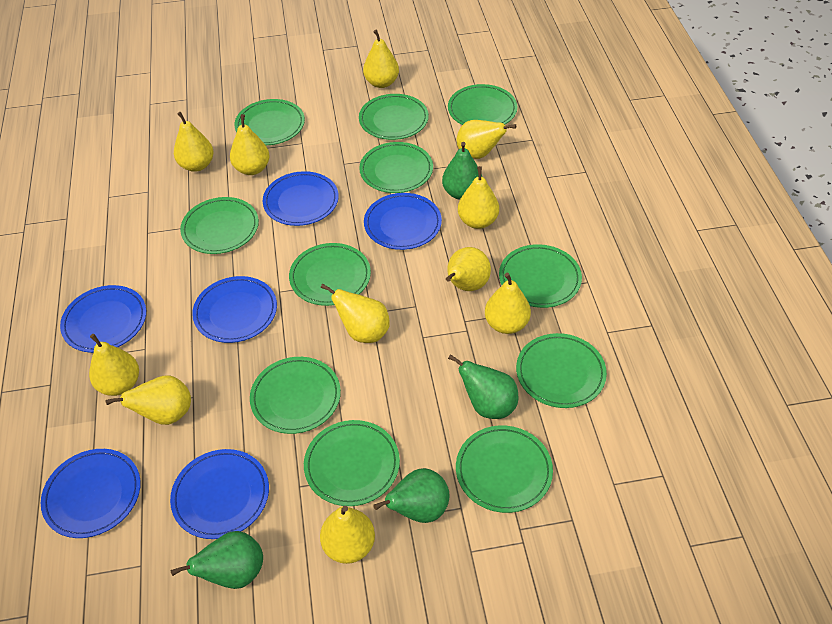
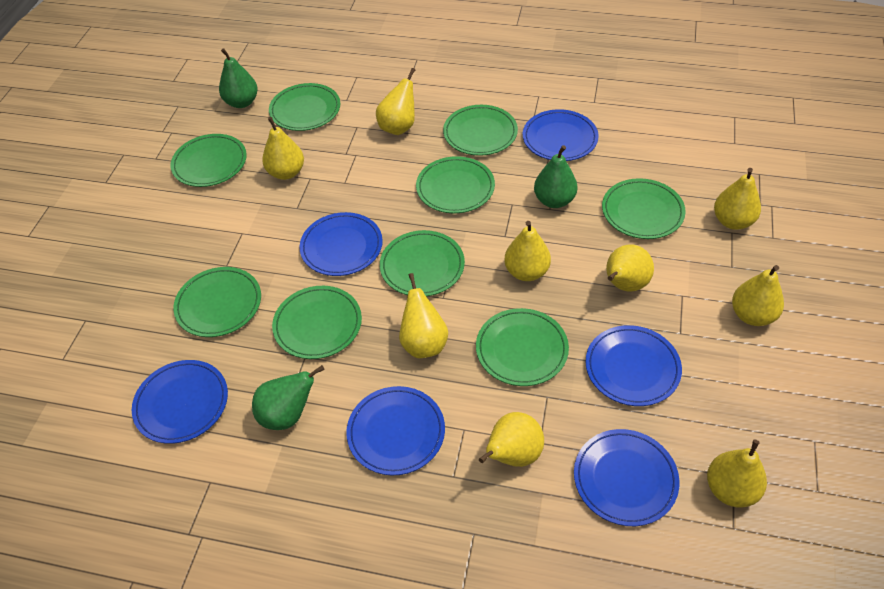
green pear: 4 -> 3
green plate: 11 -> 9
yellow pear: 11 -> 9

